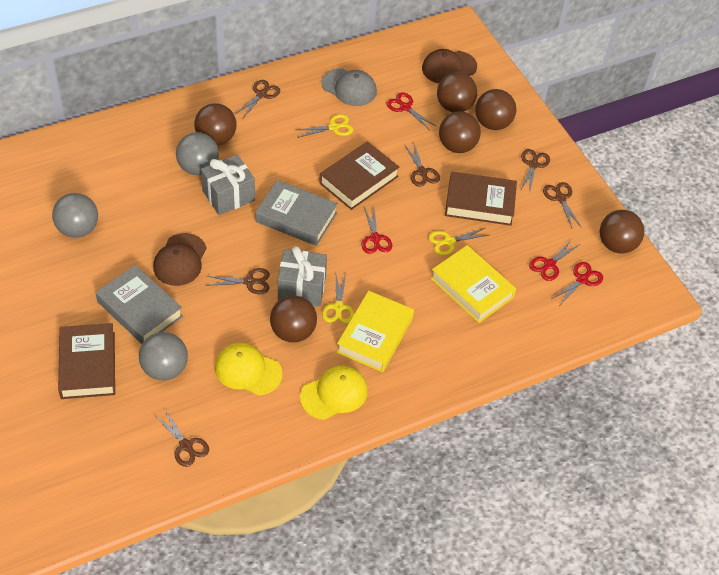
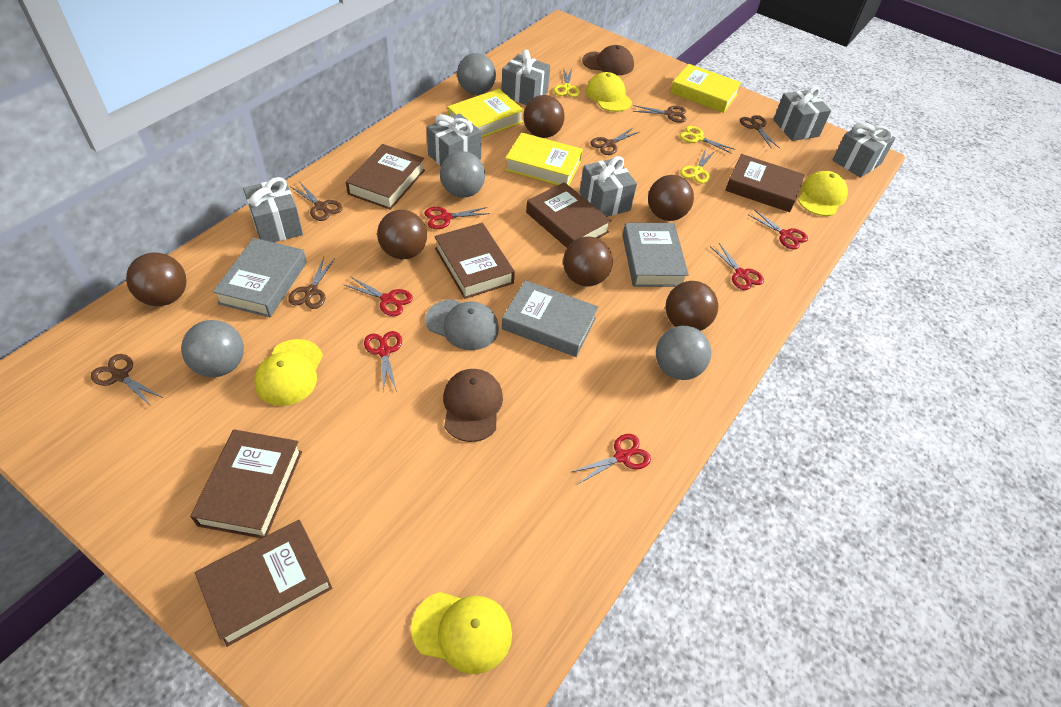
brown book: 3 -> 6
grey ball: 3 -> 4
grey book: 2 -> 3
grey gift: 2 -> 6
red scissors: 4 -> 6
yellow book: 2 -> 3
yellow cap: 2 -> 4

